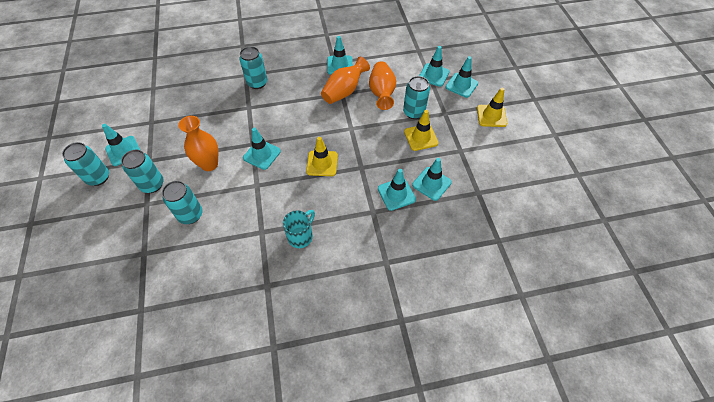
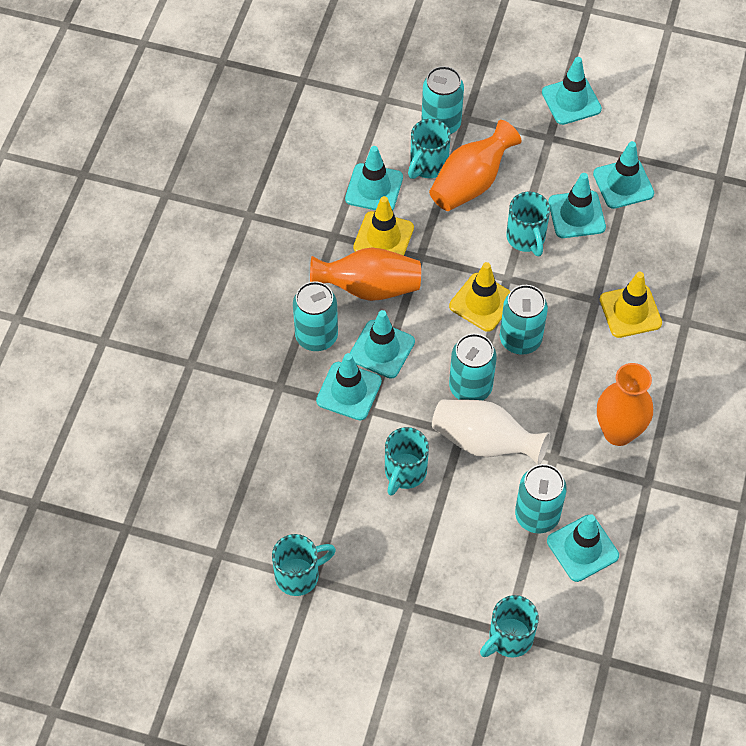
turquoise mug: 1 -> 5
white vase: 0 -> 1

